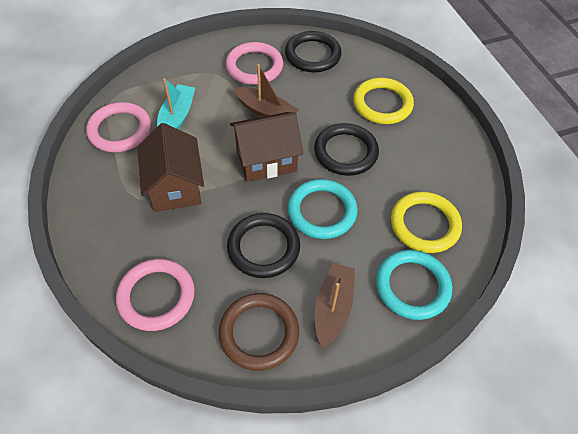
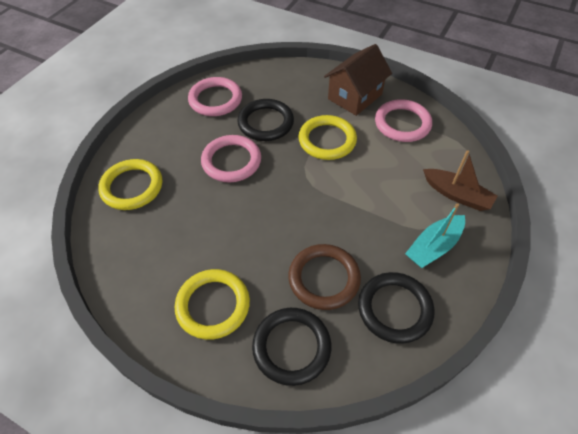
brown boat: 2 -> 1
brown house: 2 -> 1
turquoise ring: 2 -> 0
yellow ring: 2 -> 3

